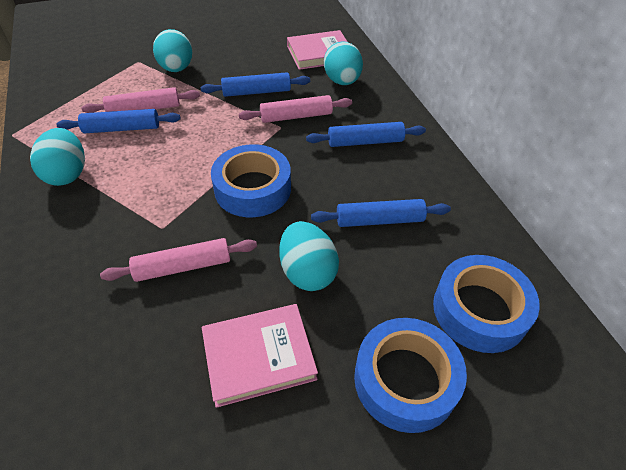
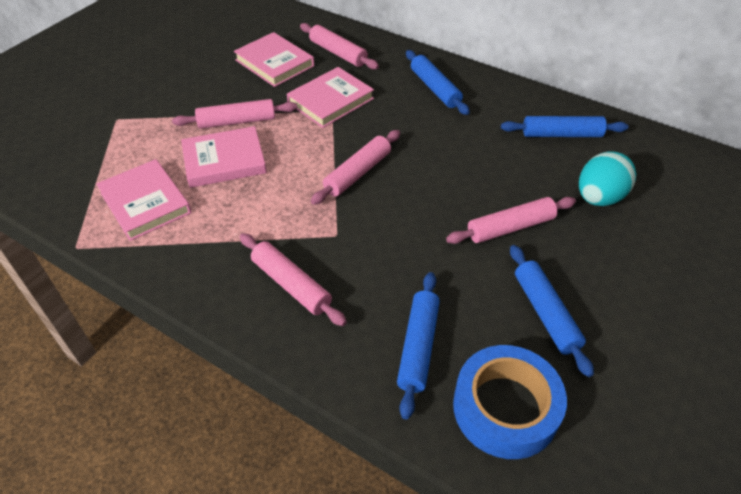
blue tape: 3 -> 1
pink book: 2 -> 4
pink rolling pin: 3 -> 5
turquoise egg: 4 -> 1

